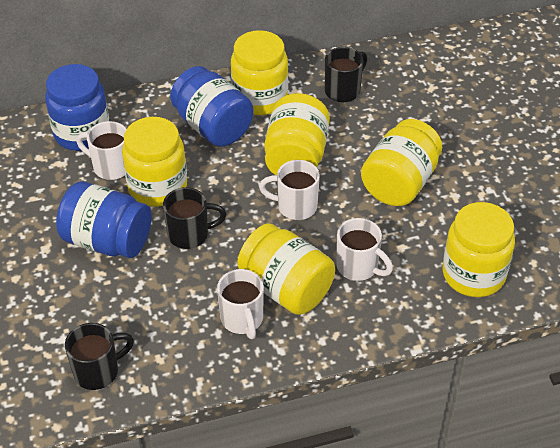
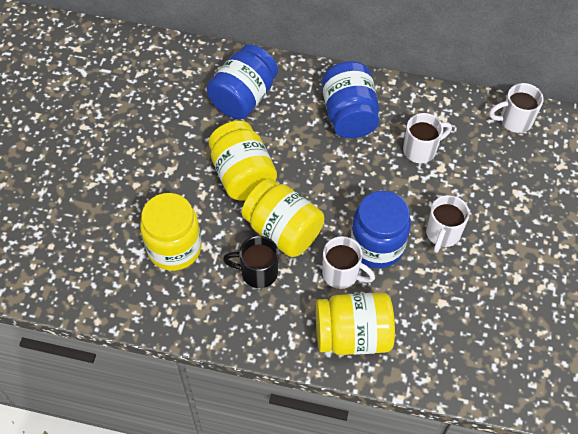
black mug: 3 -> 1
yellow jar: 6 -> 4

